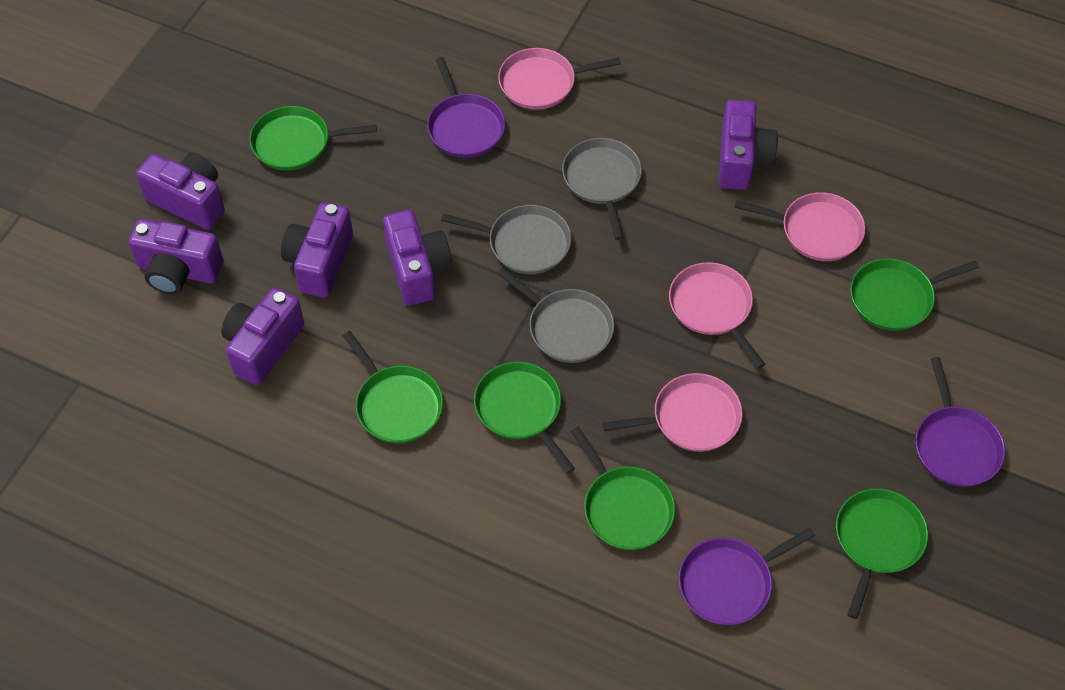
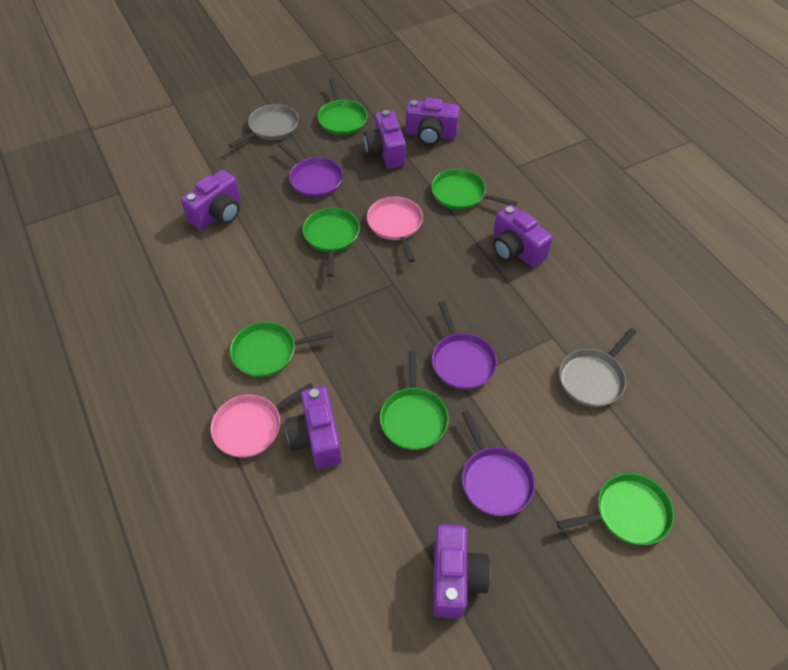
grey pan: 3 -> 2
pink pan: 4 -> 2

